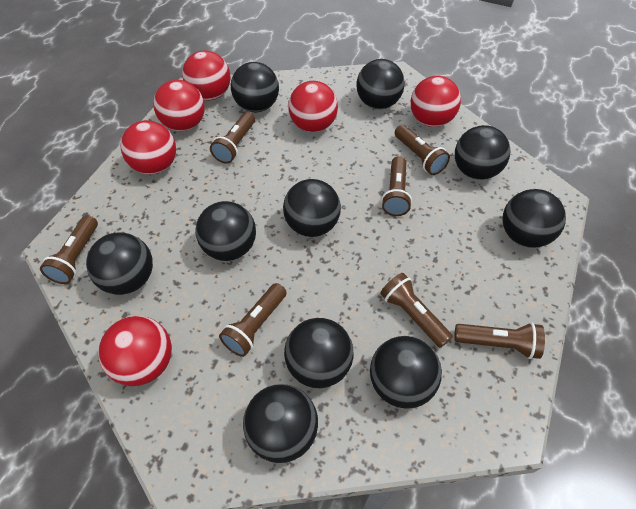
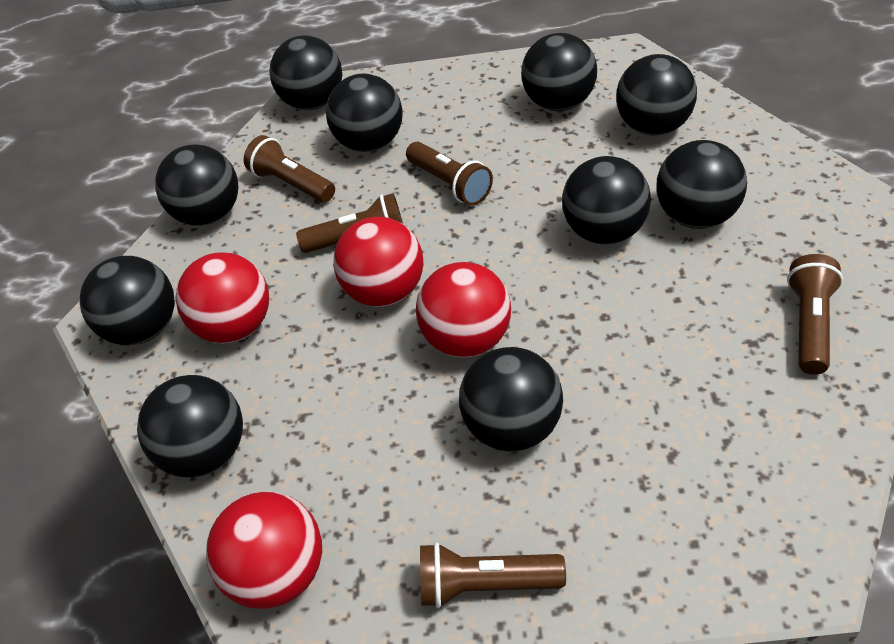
brown flashlight: 7 -> 5
red ball: 6 -> 4

